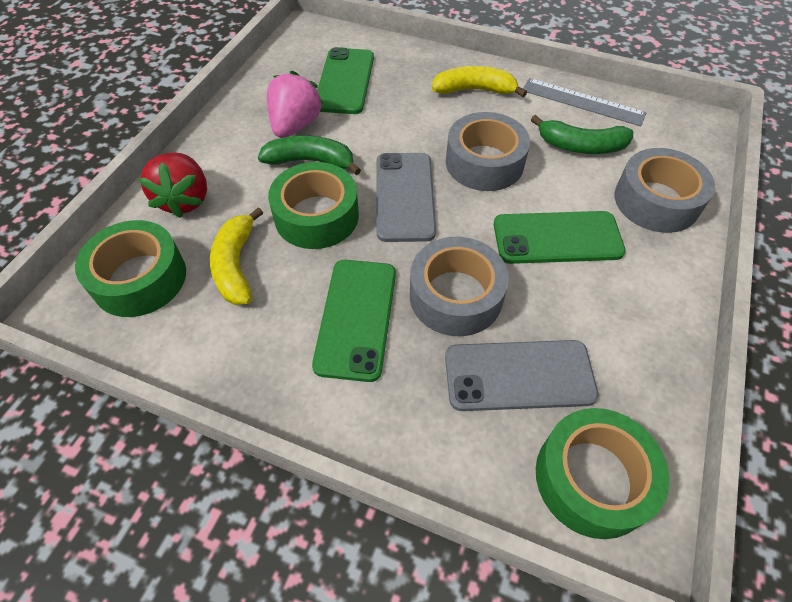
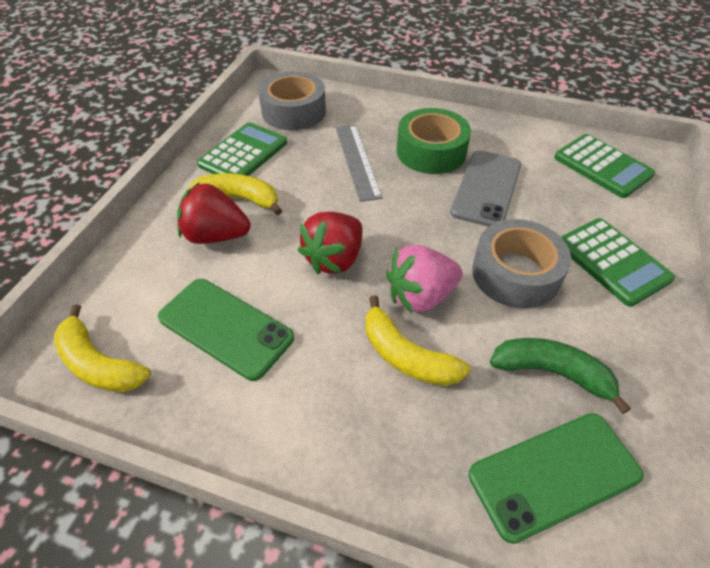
green banana: 2 -> 1
green calculator: 0 -> 3
green phone: 3 -> 2
green tape: 3 -> 1
grey phone: 2 -> 1
grey tape: 3 -> 2
red strawberry: 1 -> 2
yellow banana: 2 -> 3

